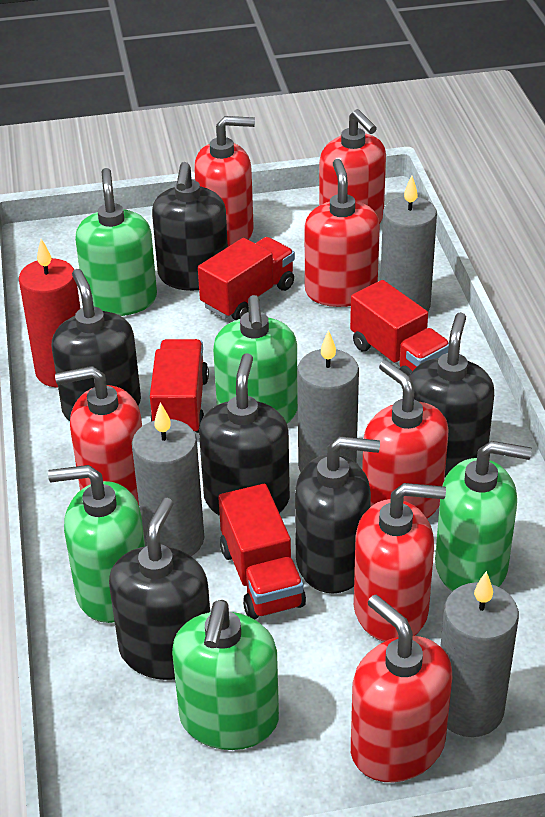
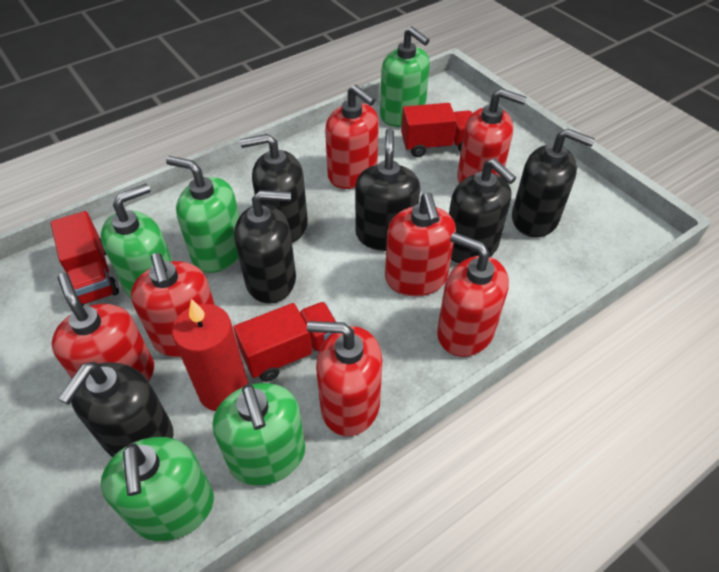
grey candle: 4 -> 0
red truck: 4 -> 3

